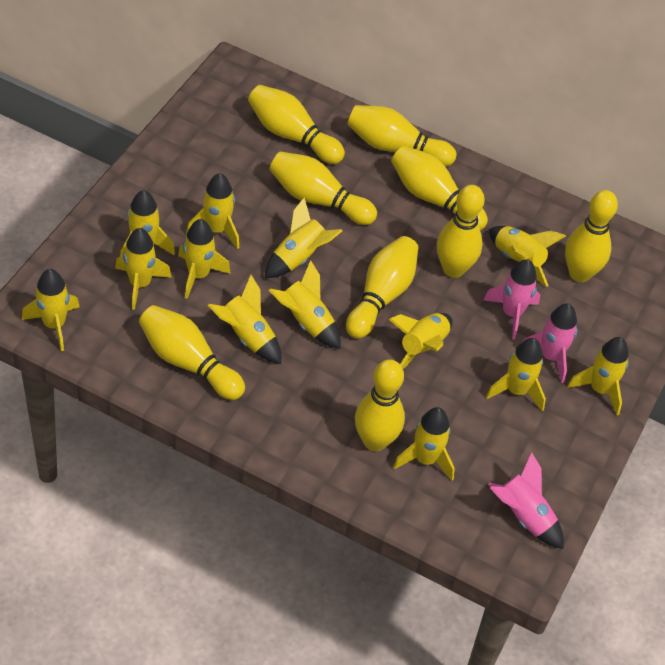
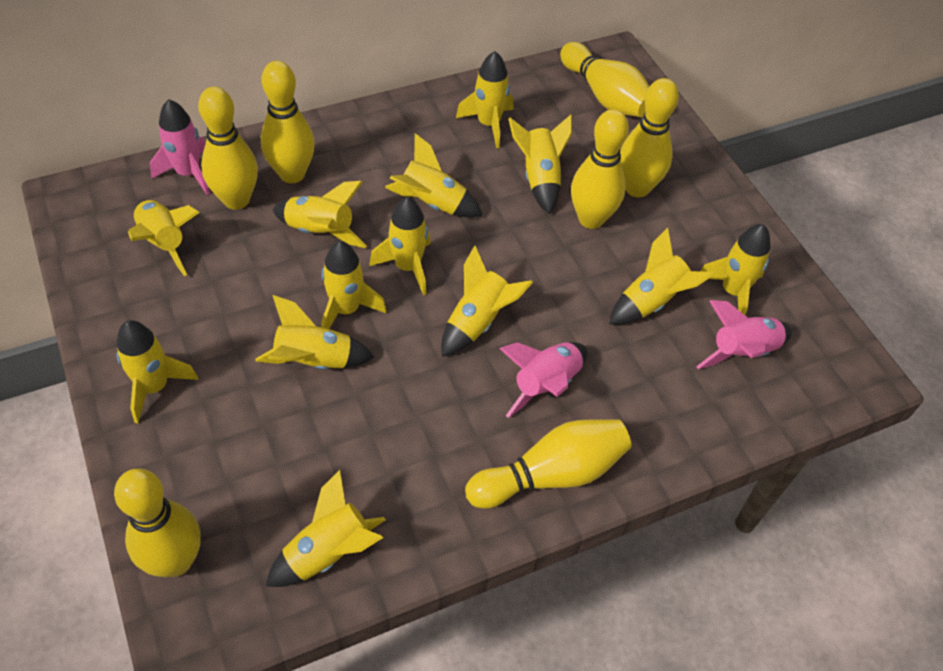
yellow bowling pin: 9 -> 7

